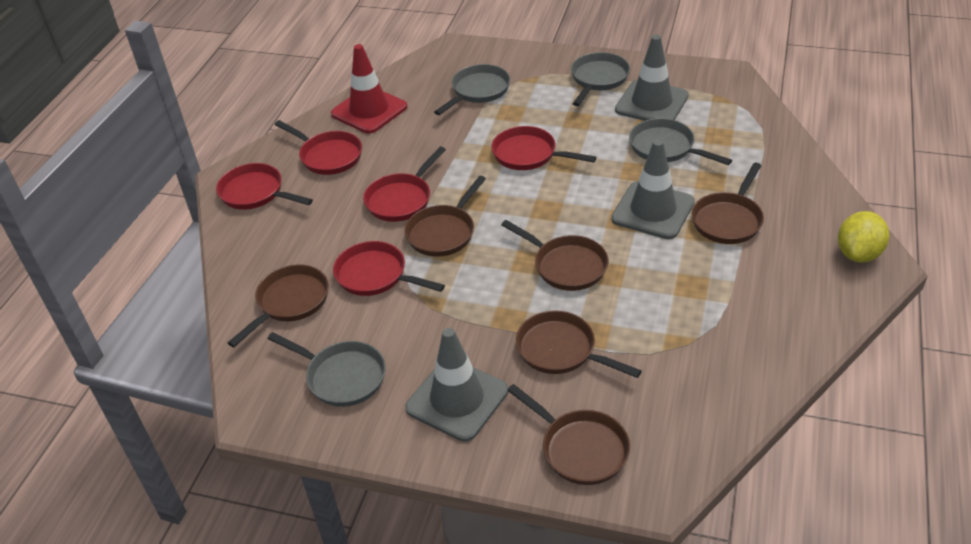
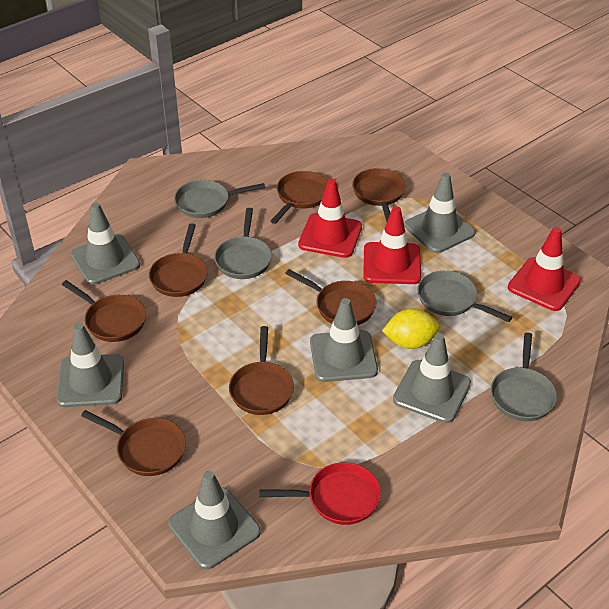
brown pan: 6 -> 7
grey traffic cone: 3 -> 6
red pan: 5 -> 1
red traffic cone: 1 -> 3

